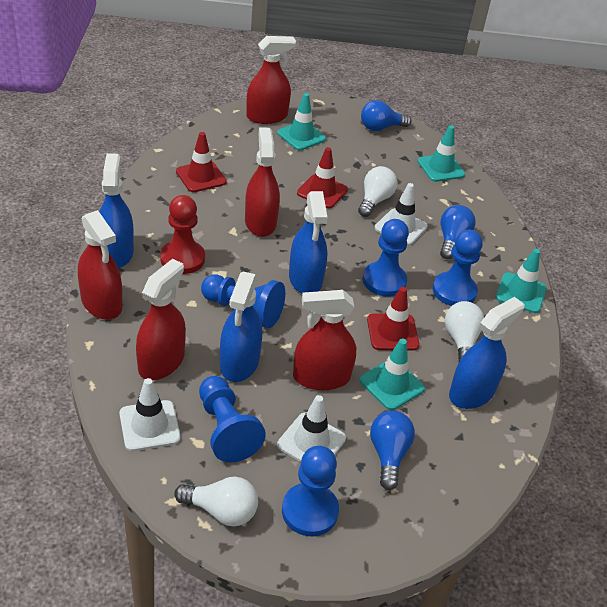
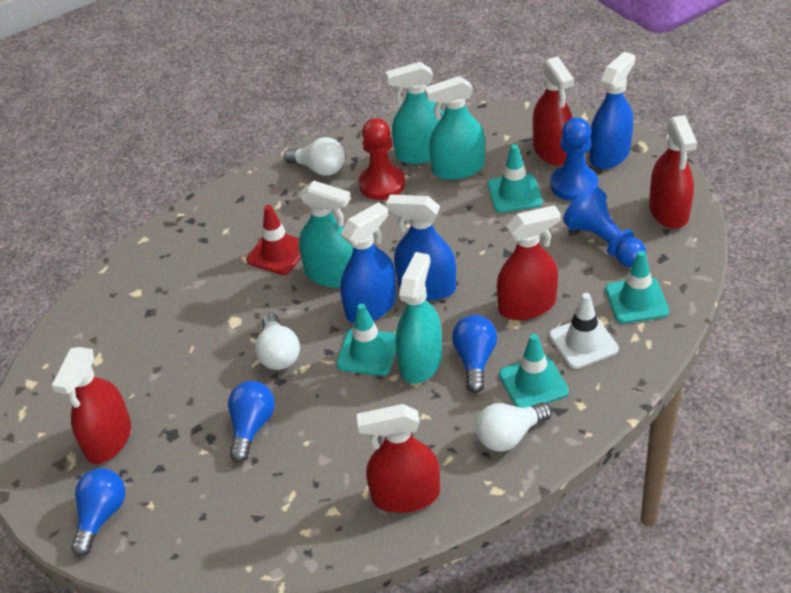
blue pawn: 5 -> 2
blue spray bottle: 4 -> 3
red traffic cone: 3 -> 1
turquoise spray bottle: 0 -> 4
white traffic cone: 3 -> 1

